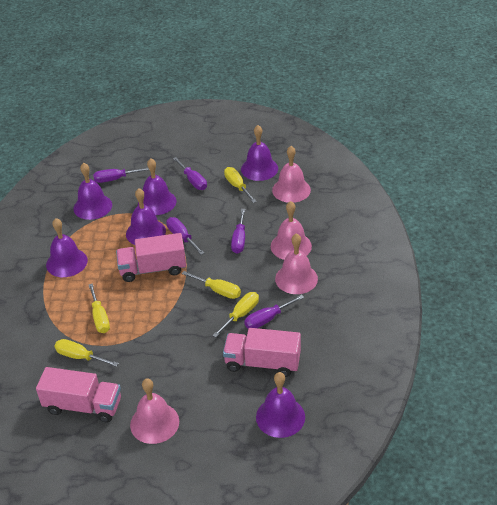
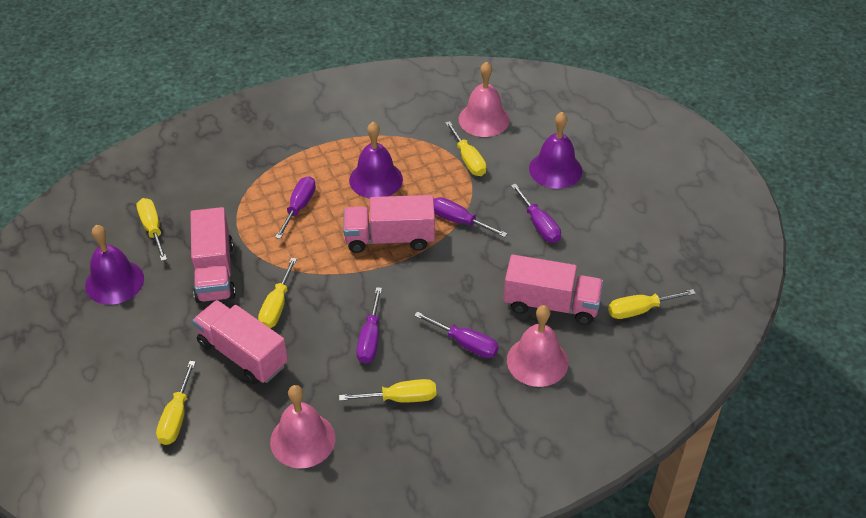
pink bell: 4 -> 3
pink truck: 3 -> 4
purple bell: 6 -> 3
yellow screwdriver: 5 -> 6

